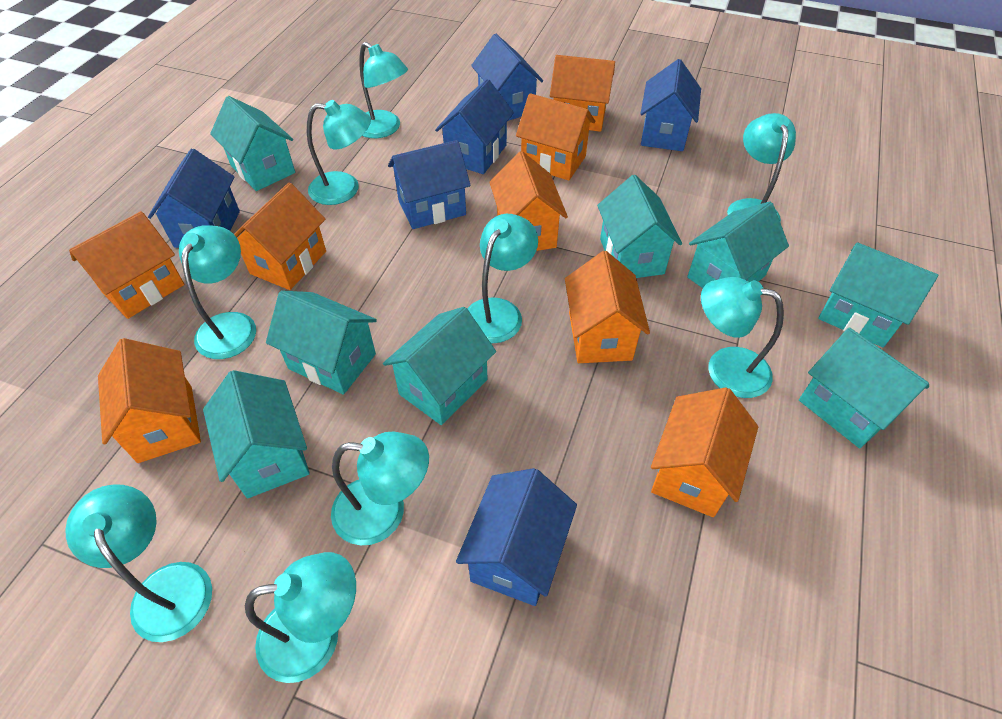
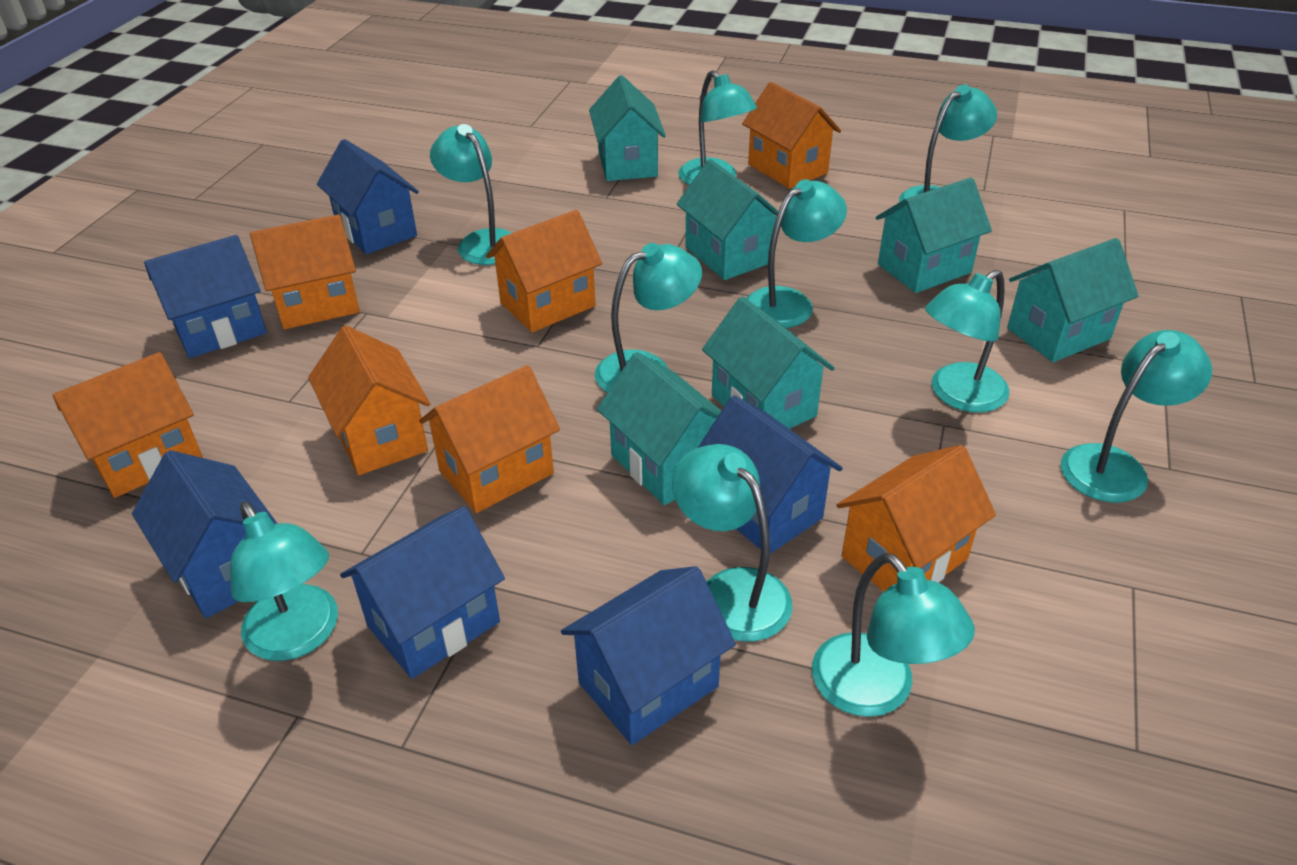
orange house: 8 -> 7
turquoise house: 8 -> 6
turquoise lamp: 9 -> 10

